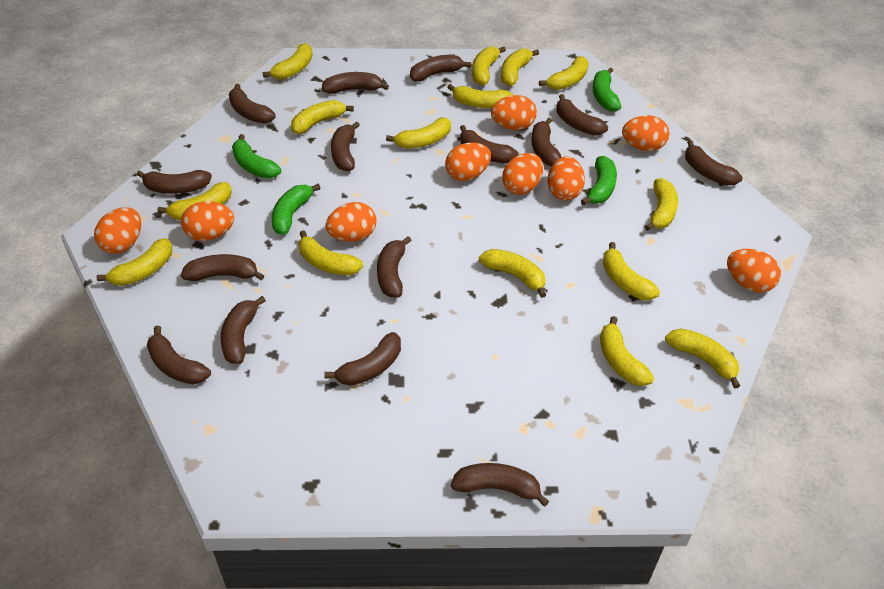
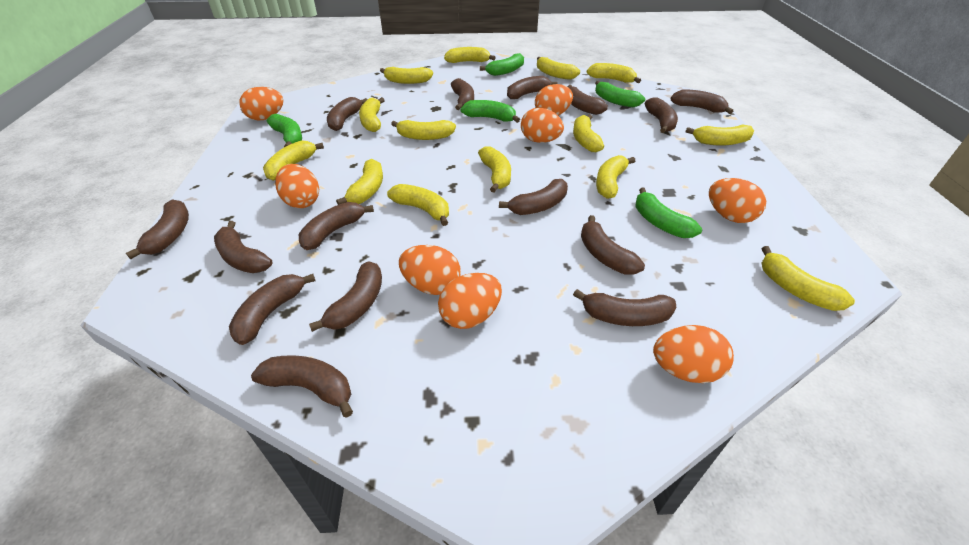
green banana: 4 -> 5
orange egg: 9 -> 8
yellow banana: 15 -> 14

